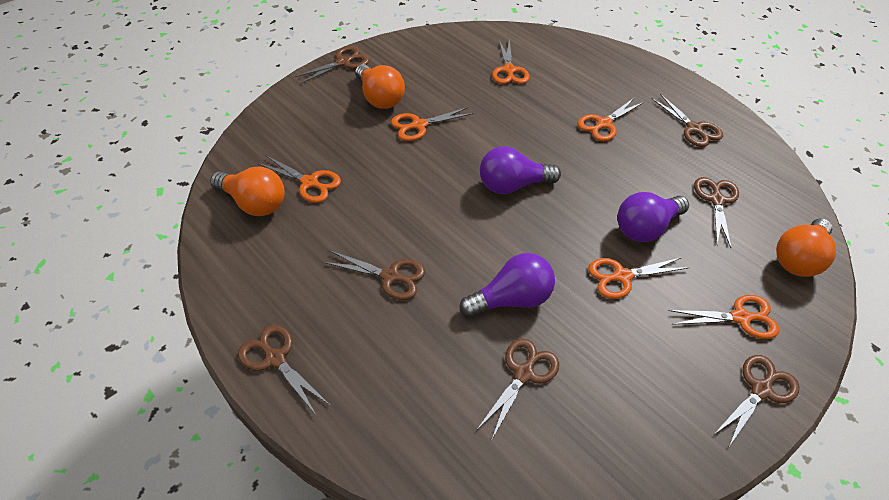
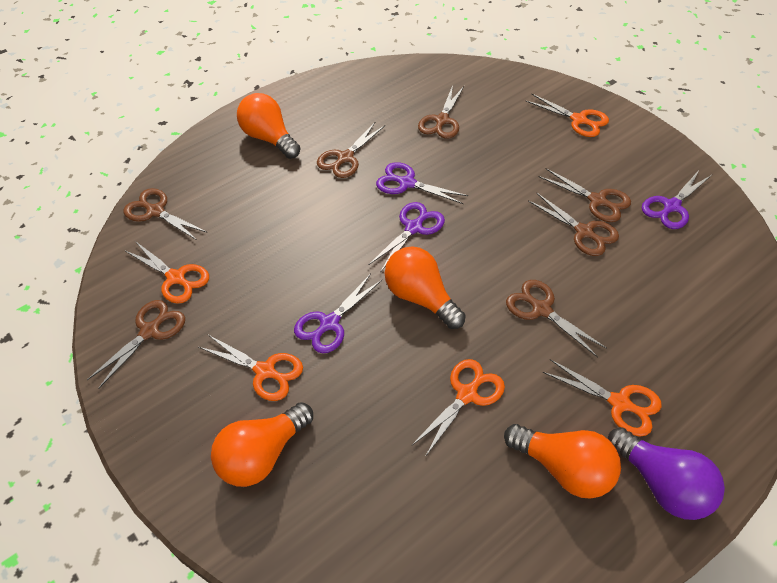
orange light bulb: 3 -> 4
orange scissors: 6 -> 5
purple light bulb: 3 -> 1
purple scissors: 0 -> 4

